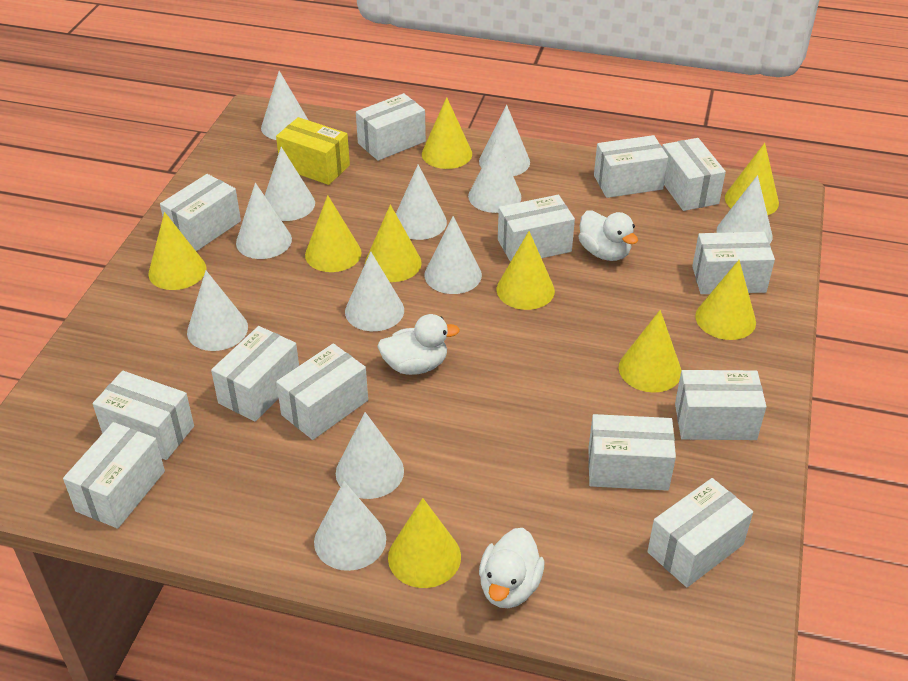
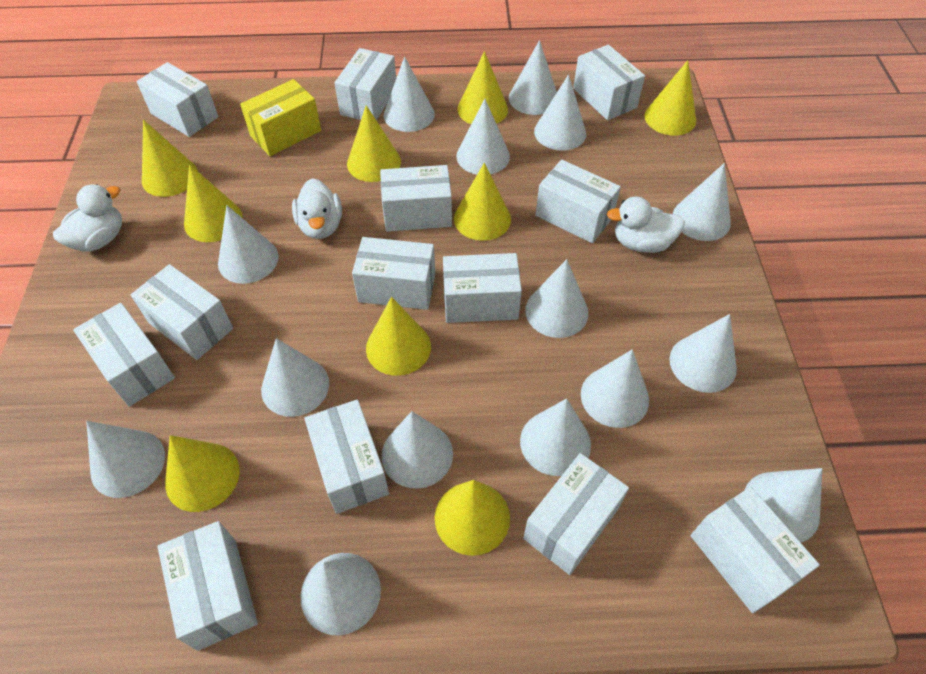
white cone: 12 -> 15

